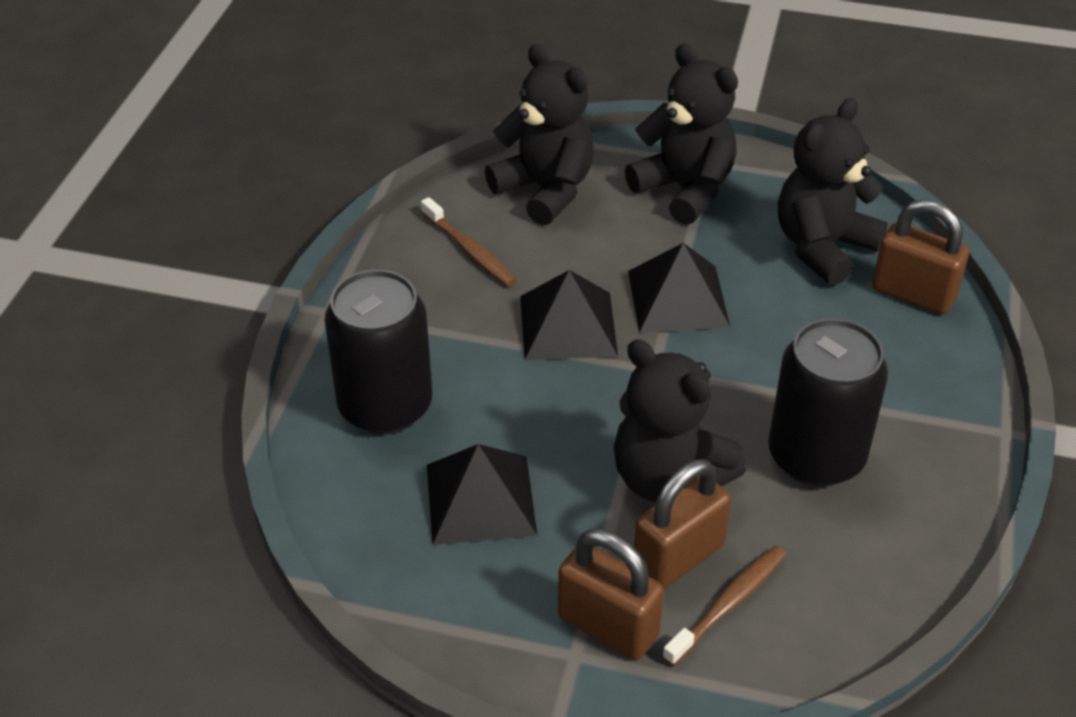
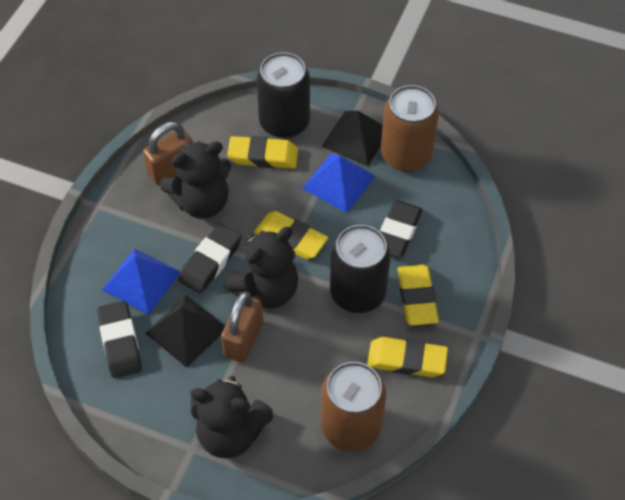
black eraser: 0 -> 3
black pyramid: 3 -> 2
black teddy bear: 4 -> 3
blue pyramid: 0 -> 2
brown can: 0 -> 2
brown padlock: 3 -> 2
brown toothbrush: 2 -> 0
yellow eraser: 0 -> 4

